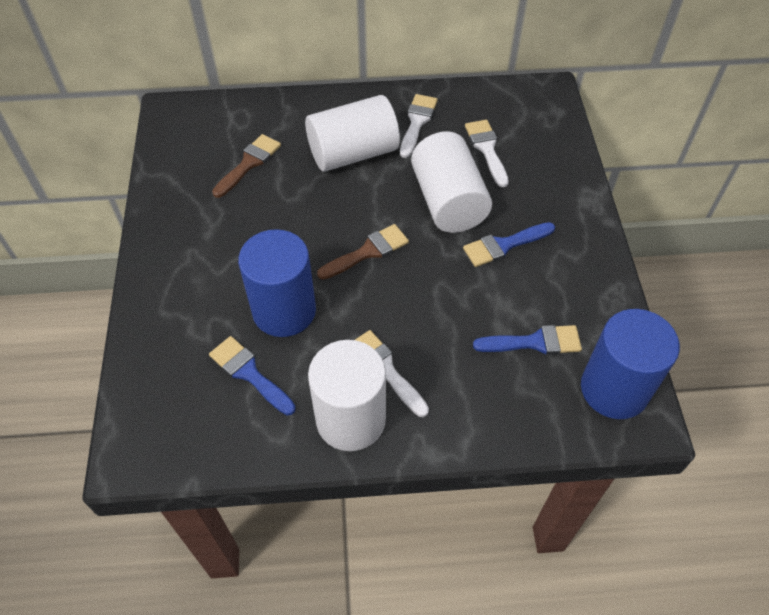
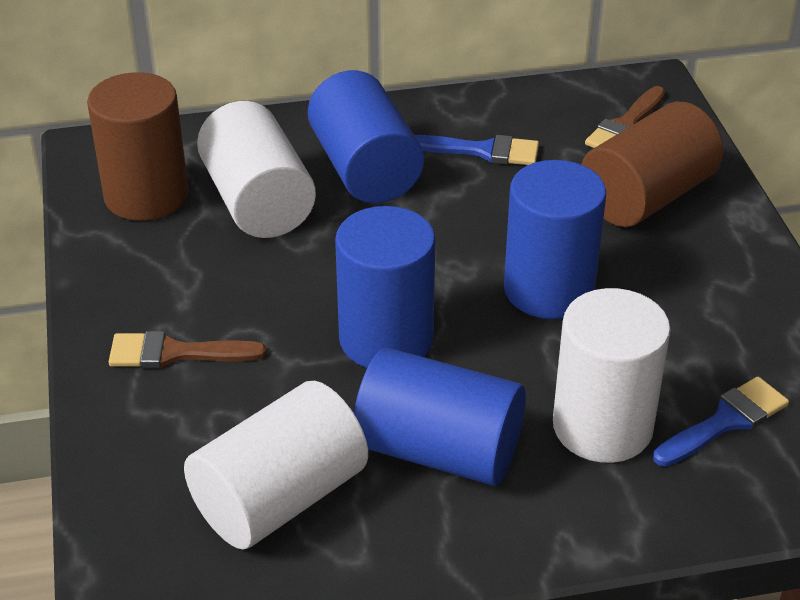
blue brush: 3 -> 2
blue cylinder: 2 -> 4
brown cylinder: 0 -> 2
white brush: 3 -> 0

